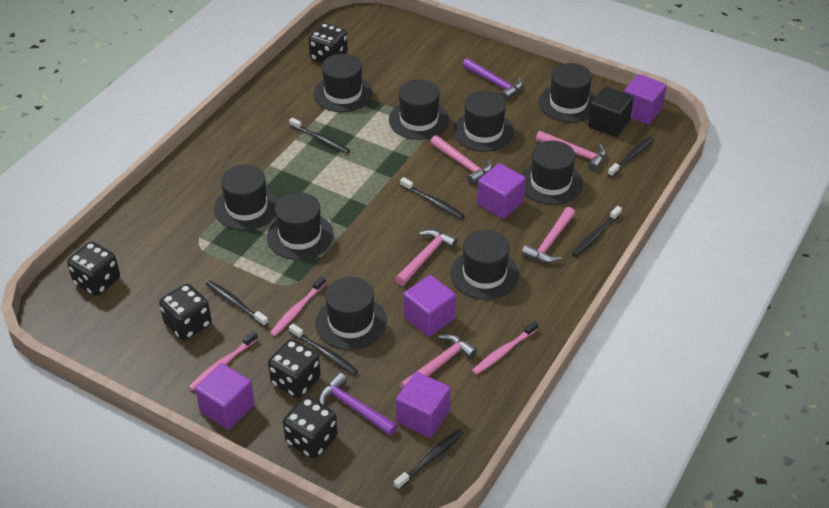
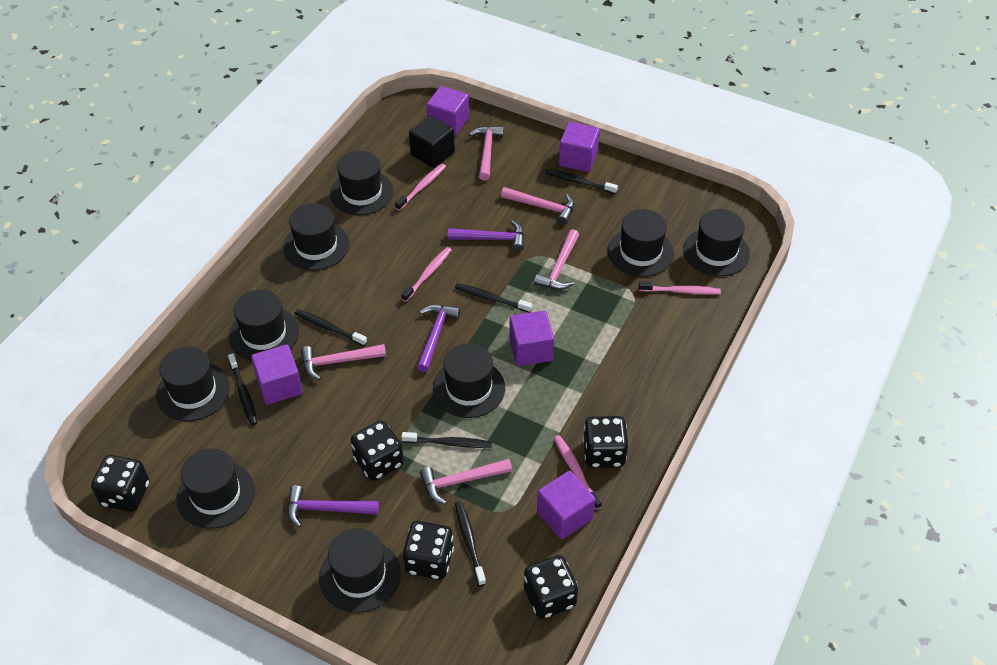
black toothbrush: 7 -> 6
pink toothbrush: 3 -> 4
purple hammer: 2 -> 3

